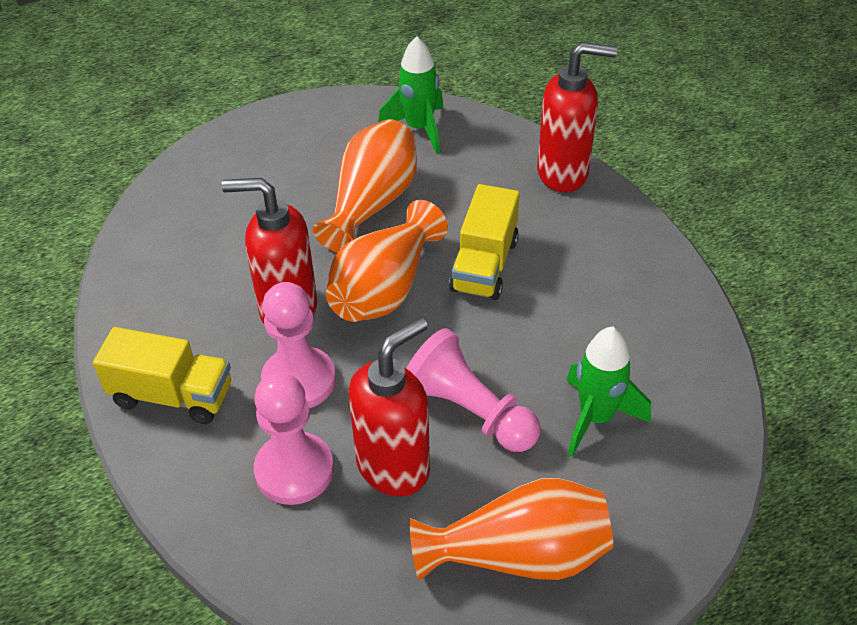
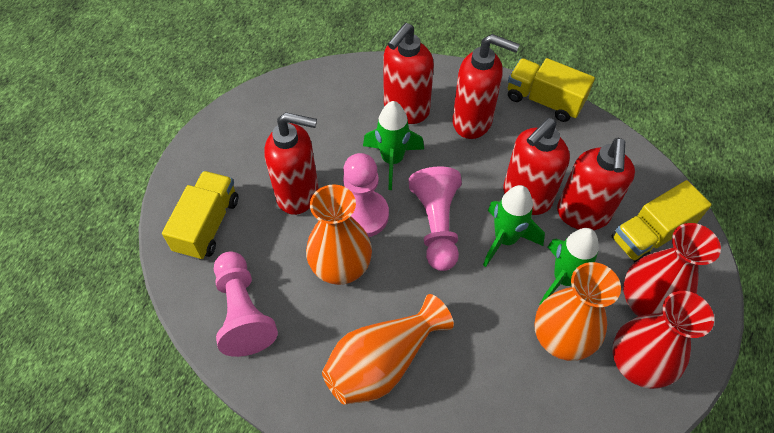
green rocket: 2 -> 3
red soap dispenser: 3 -> 5
red vase: 0 -> 2
yellow truck: 2 -> 3

